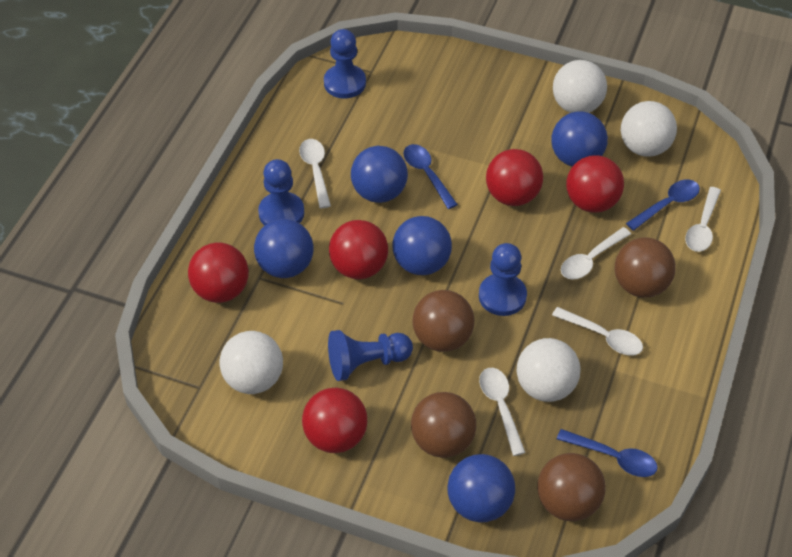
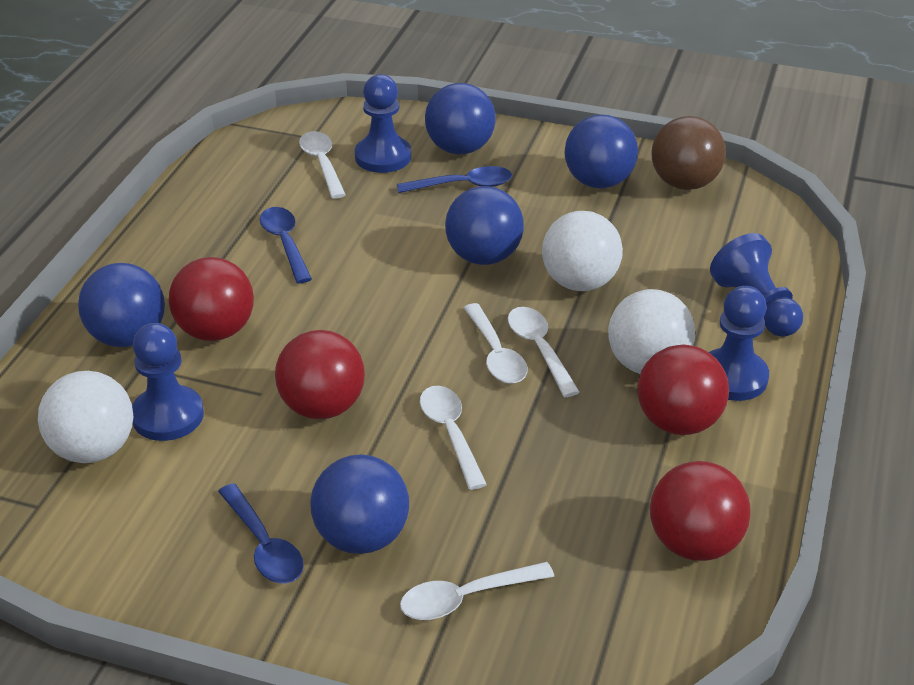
brown ball: 4 -> 1
red ball: 5 -> 4
white ball: 4 -> 3

